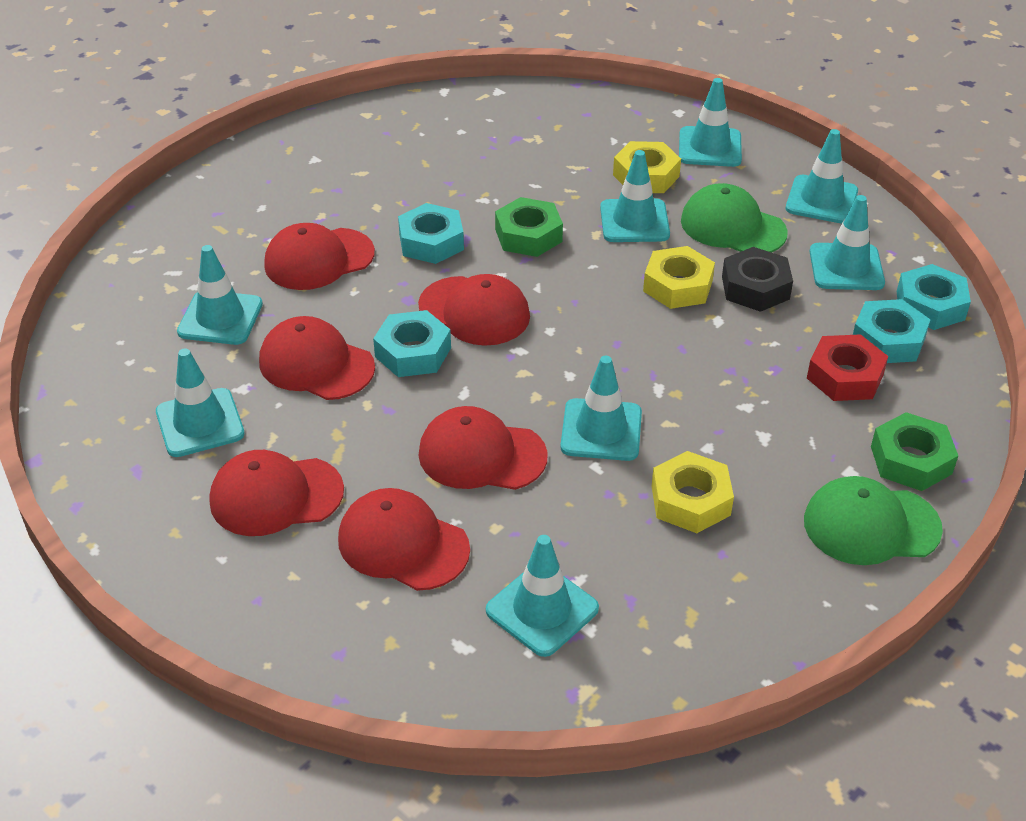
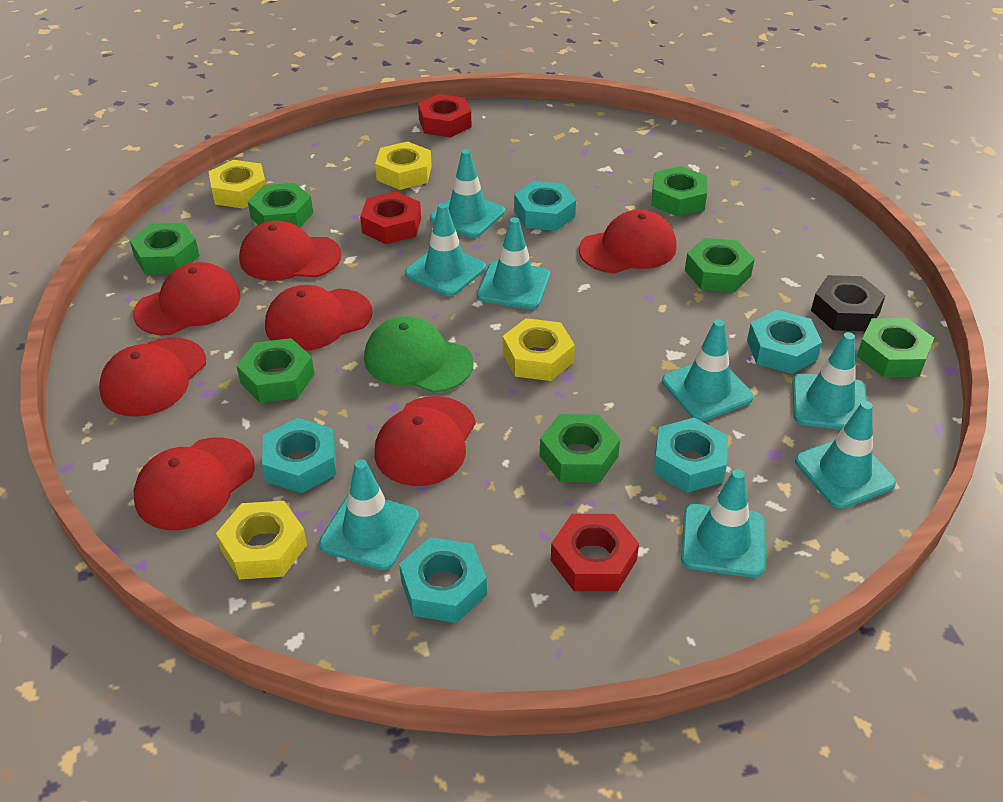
green cap: 2 -> 1
green nut: 2 -> 7
red cap: 6 -> 7
red nut: 1 -> 3
turquoise nut: 4 -> 5
yellow nut: 3 -> 4

